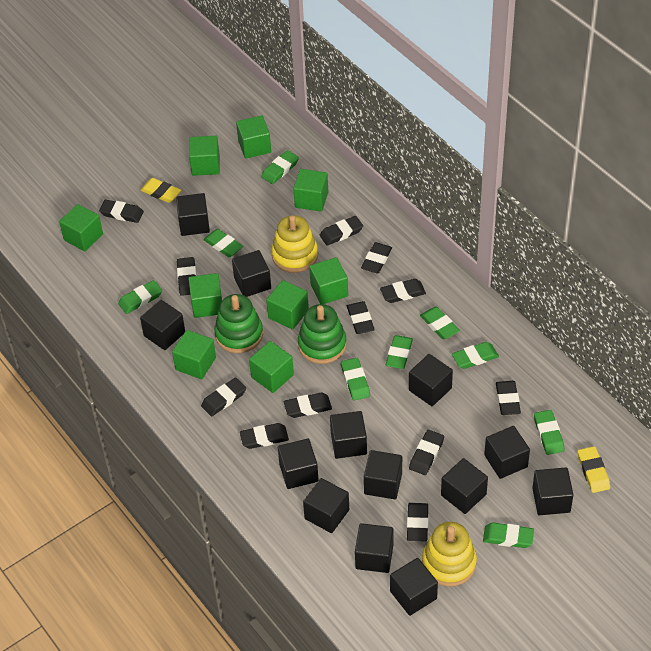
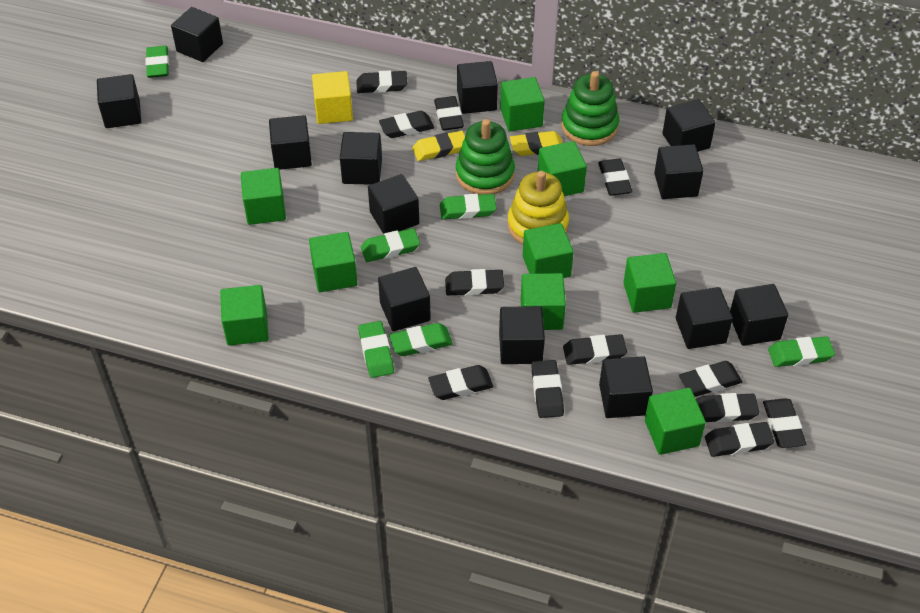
green eraser: 9 -> 6
yellow cube: 0 -> 1
yellow stacking toy: 2 -> 1

